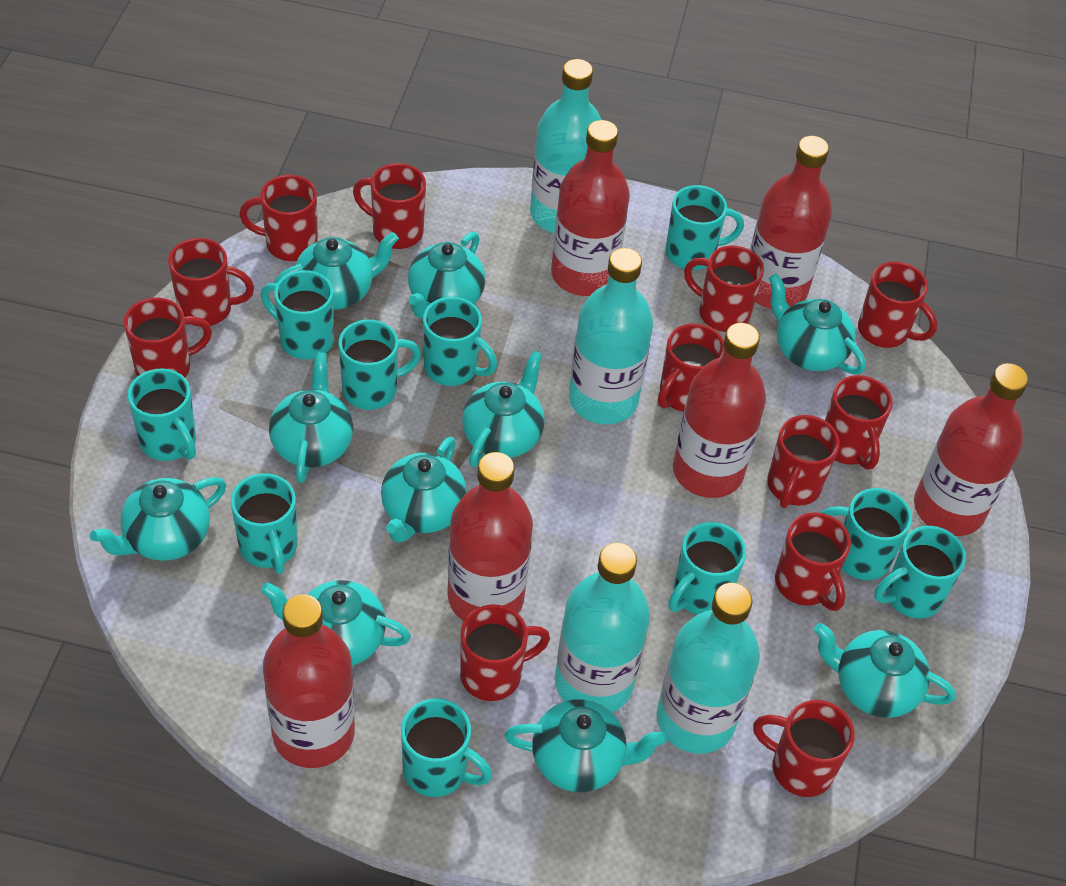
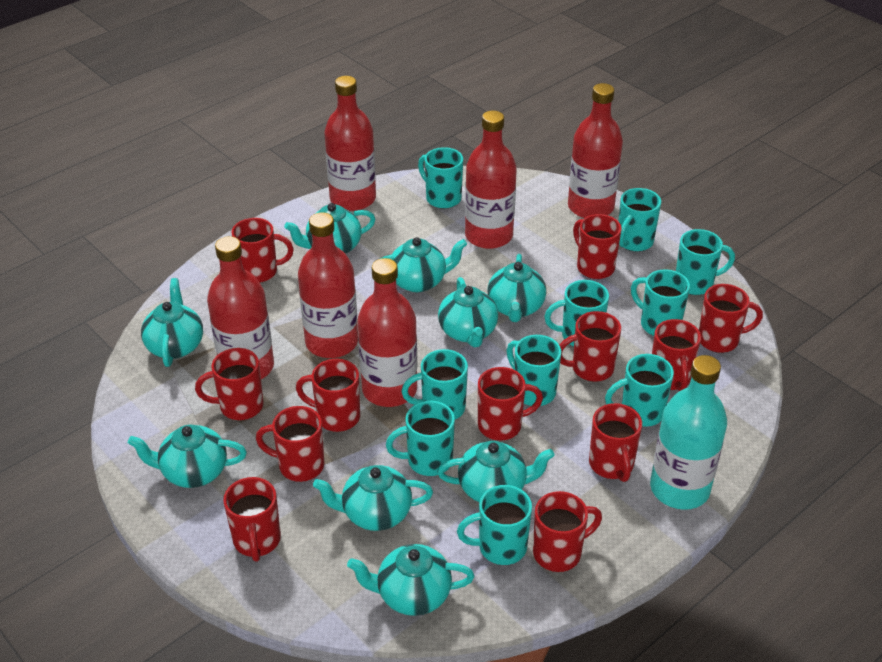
turquoise bottle: 4 -> 1
turquoise teapot: 10 -> 9

